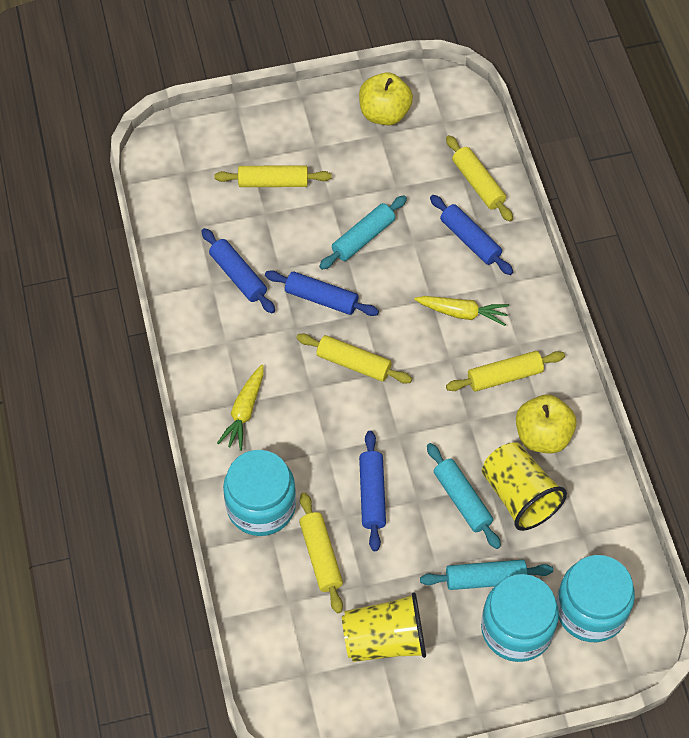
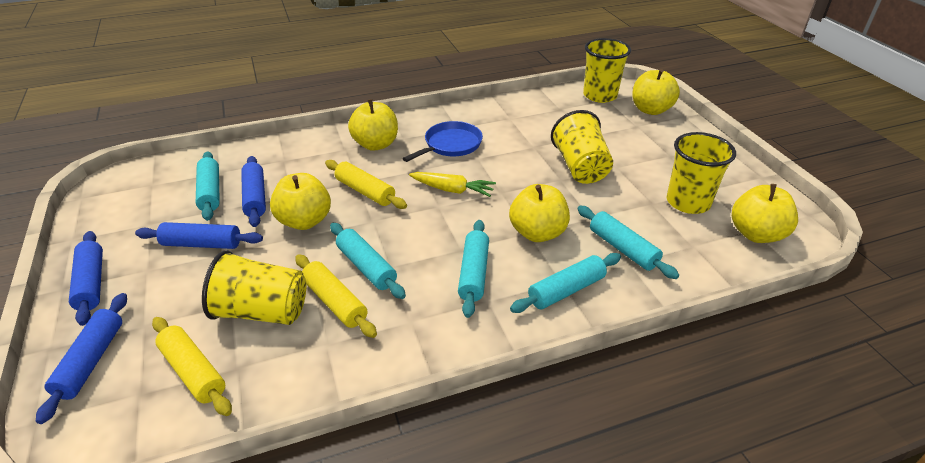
blue pan: 0 -> 1
turquoise jar: 3 -> 0
turquoise rolling pin: 3 -> 5
yellow apple: 2 -> 5
yellow carrot: 2 -> 1
yellow cup: 2 -> 4
yellow rolling pin: 5 -> 3

